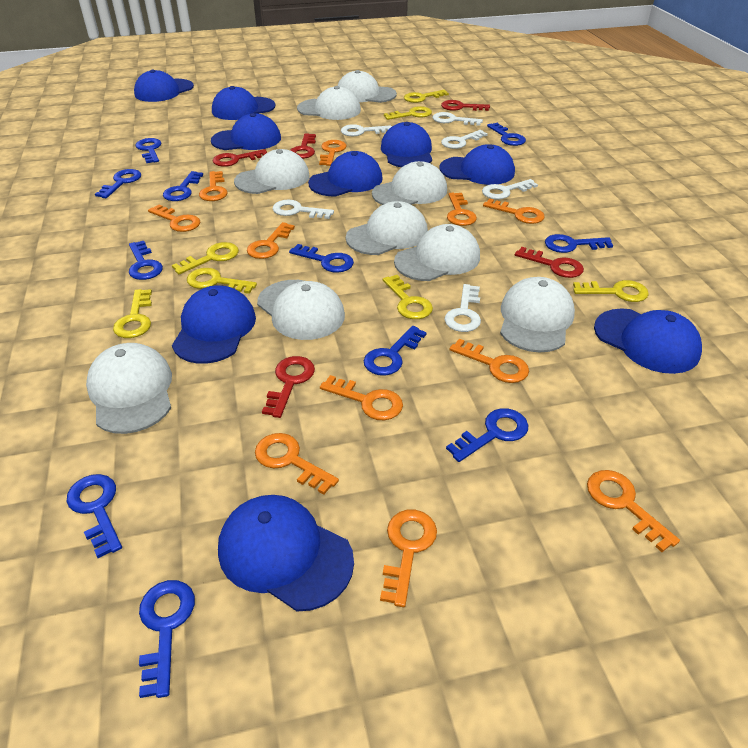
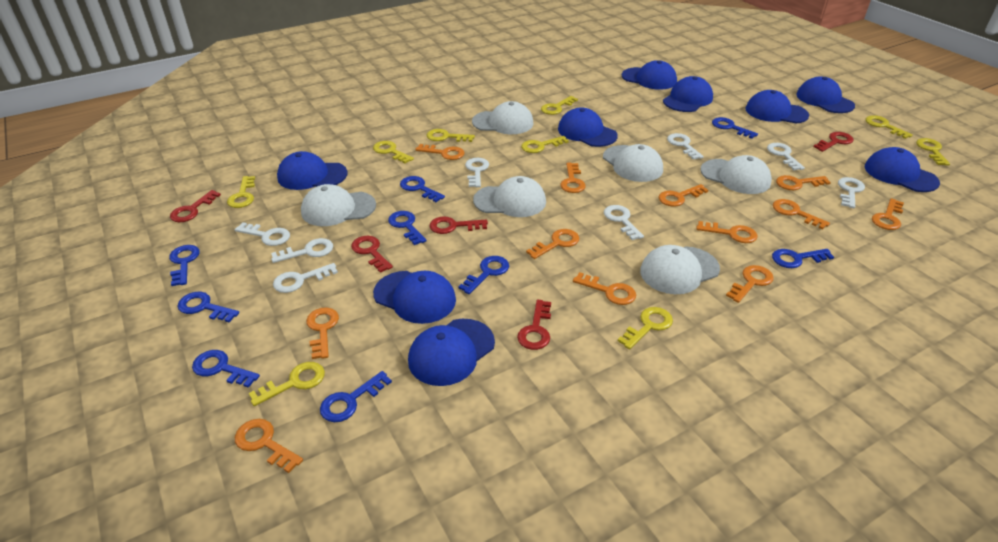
blue key: 11 -> 9
orange key: 11 -> 12
white cap: 9 -> 6
white key: 6 -> 8
yellow key: 7 -> 9

